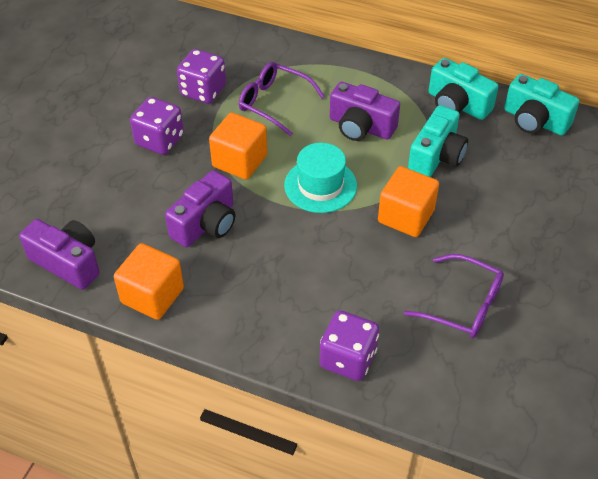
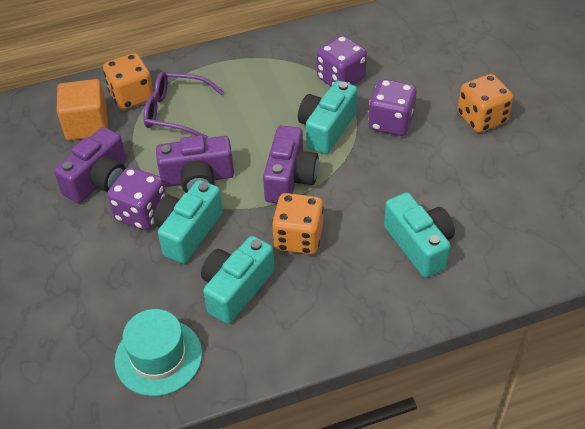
orange cube: 3 -> 1
orange dice: 0 -> 3
purple glasses: 2 -> 1
turquoise camera: 3 -> 4

